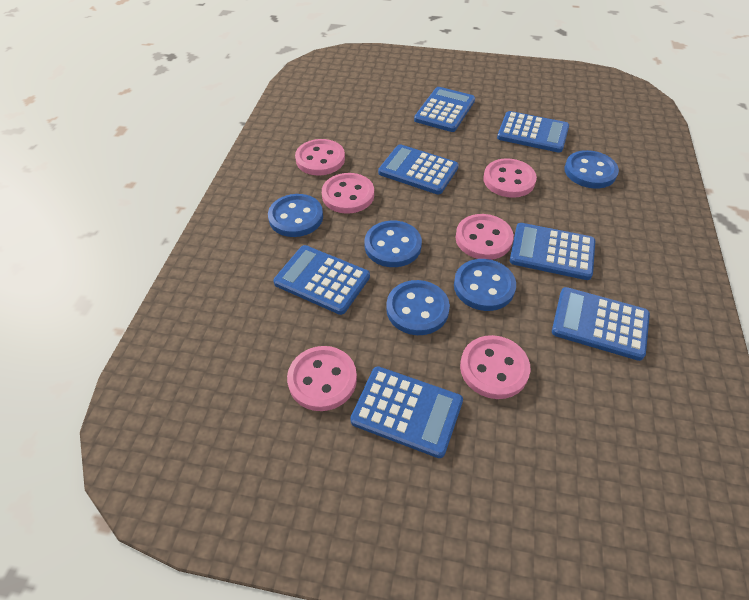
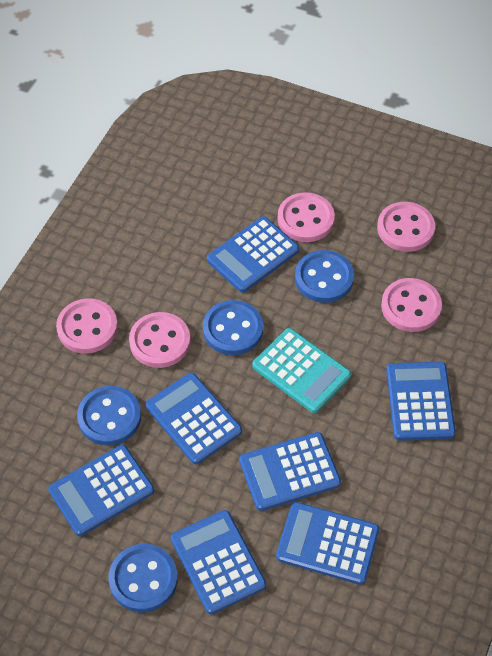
blue button: 5 -> 4
pink button: 6 -> 5
turquoise calculator: 0 -> 1

